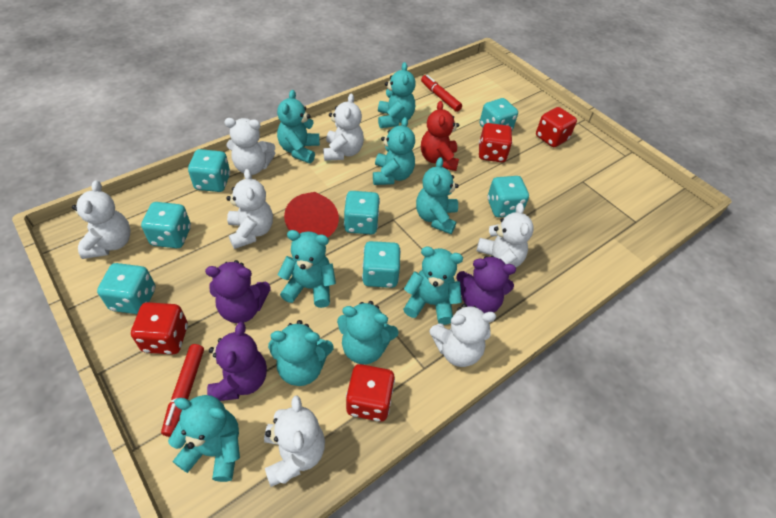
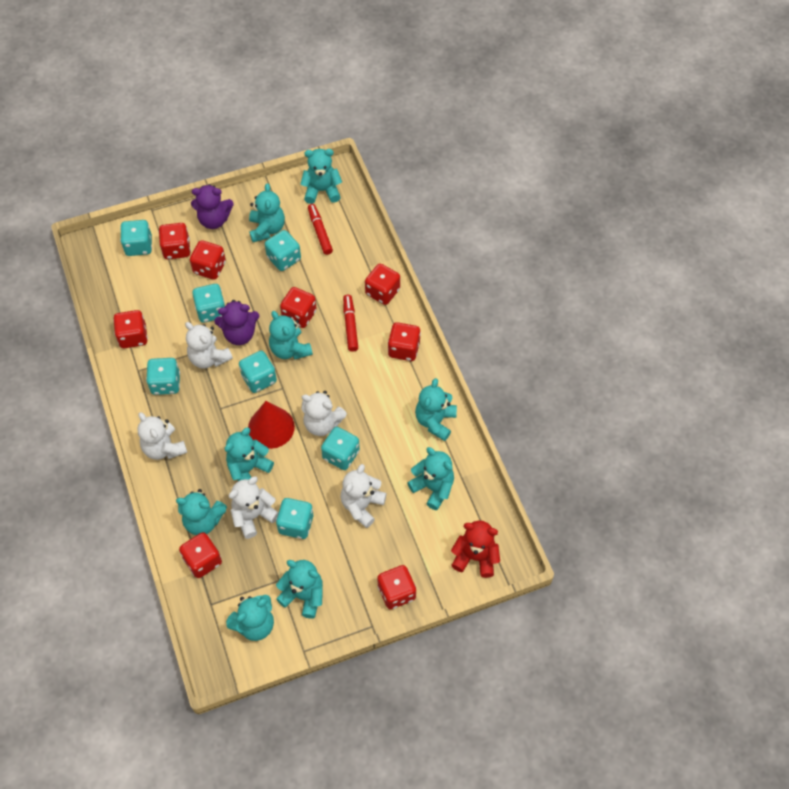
purple teddy bear: 3 -> 2
red dice: 4 -> 8
white teddy bear: 7 -> 5

